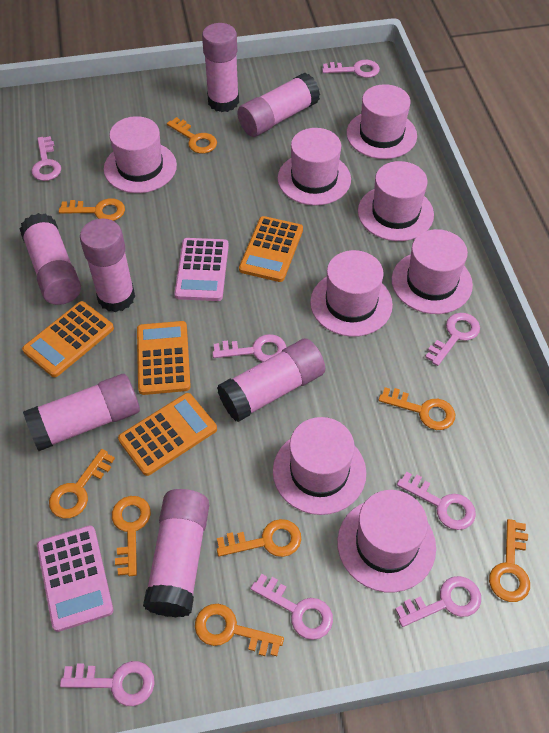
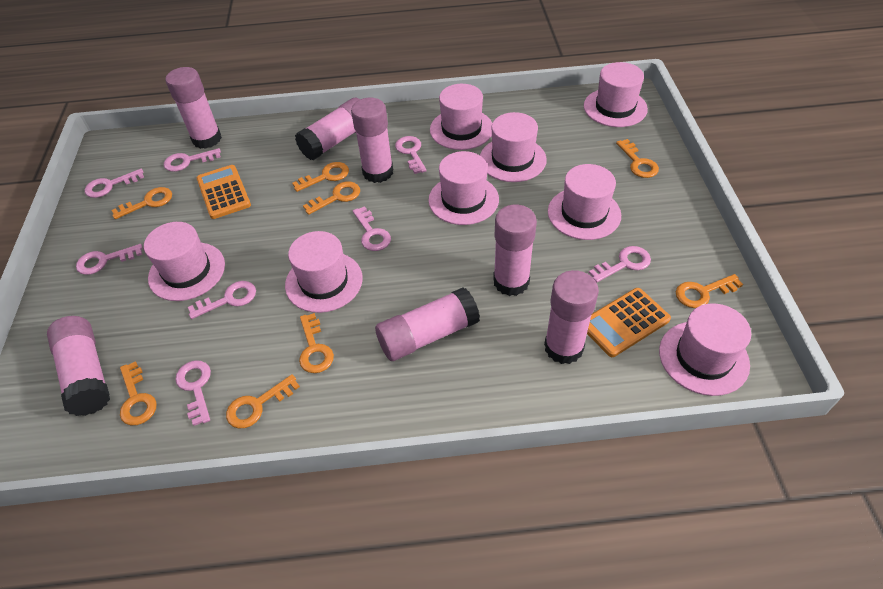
orange calculator: 4 -> 2
pink calculator: 2 -> 0

